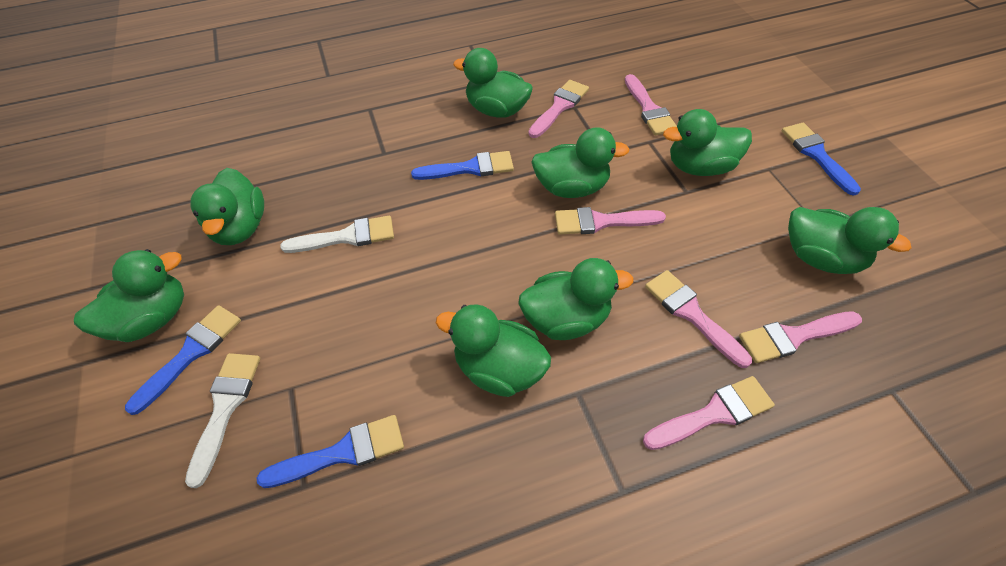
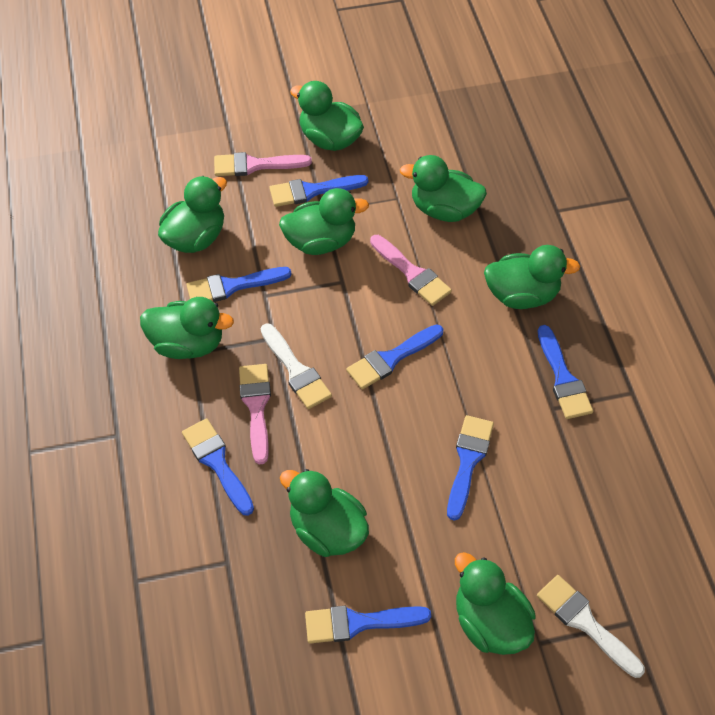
blue brush: 4 -> 7
pink brush: 6 -> 3

